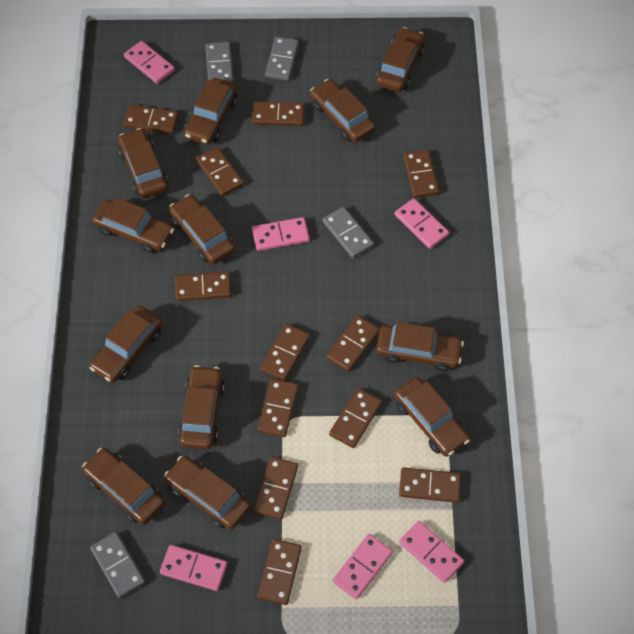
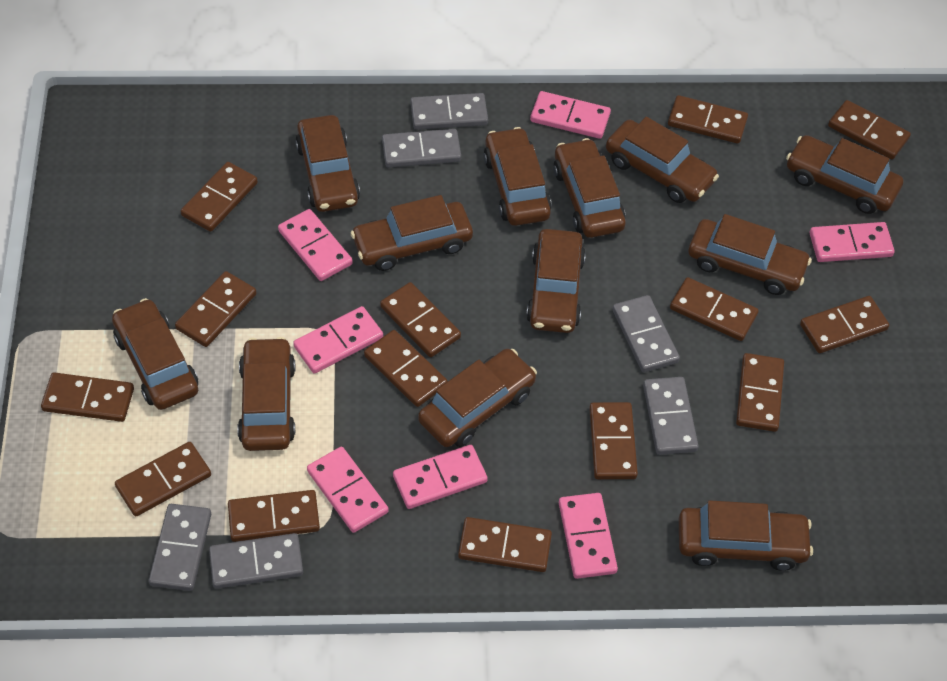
brown domino: 12 -> 14
grey domino: 4 -> 6
pink domino: 6 -> 7

